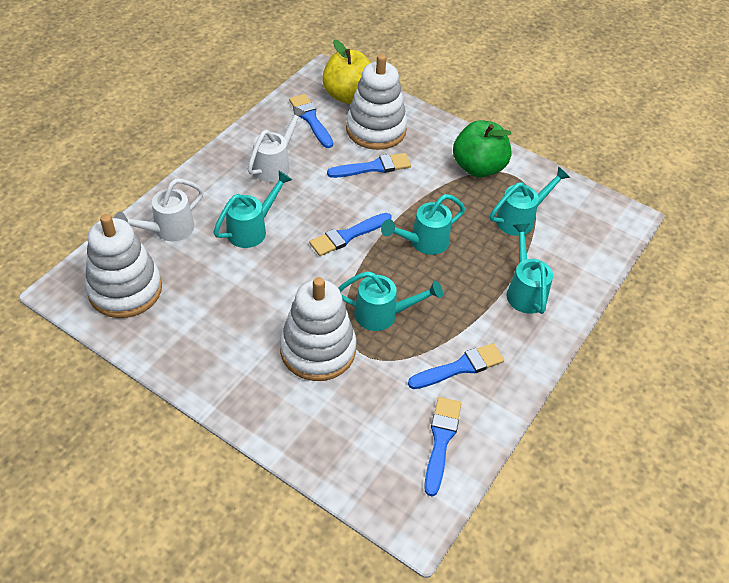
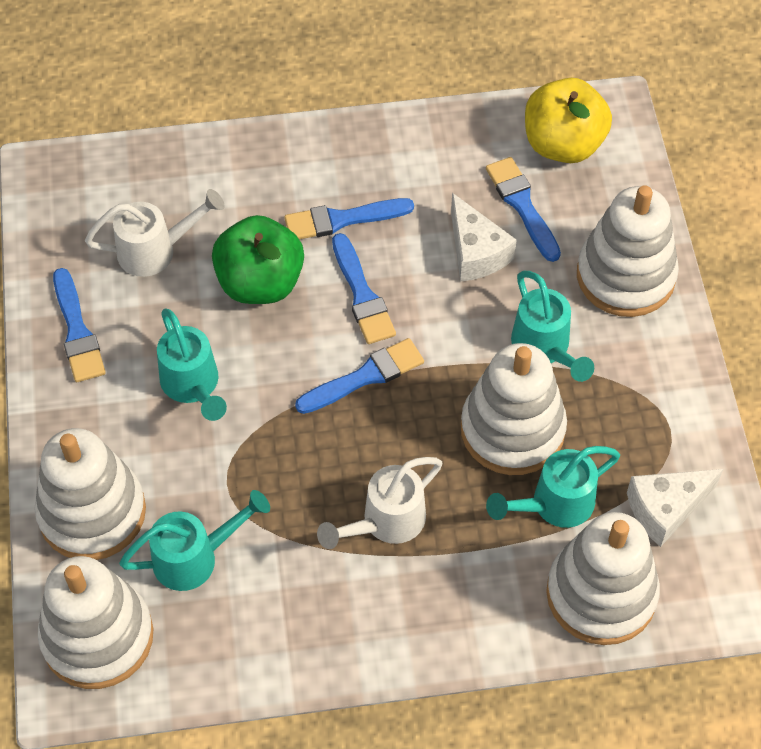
turquoise watering can: 5 -> 4
white cheese: 0 -> 2
white stacking toy: 3 -> 5

